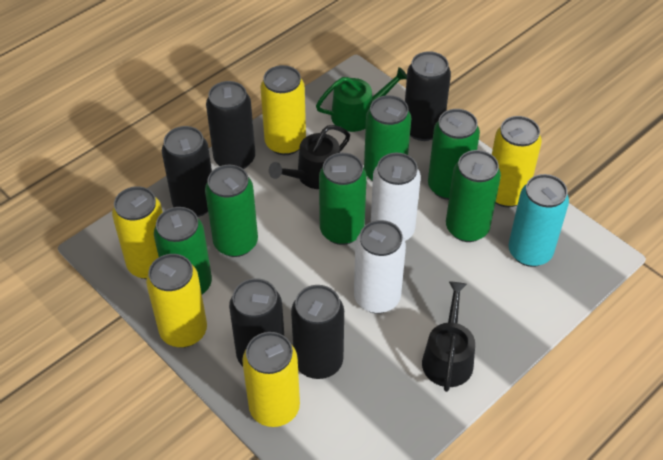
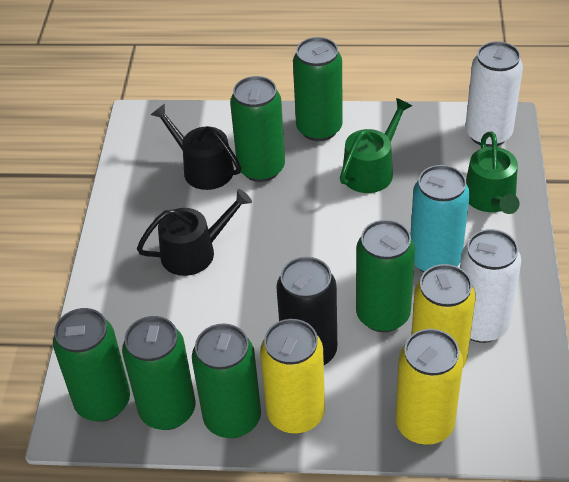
black can: 5 -> 1
green watering can: 1 -> 2
yellow can: 5 -> 3

